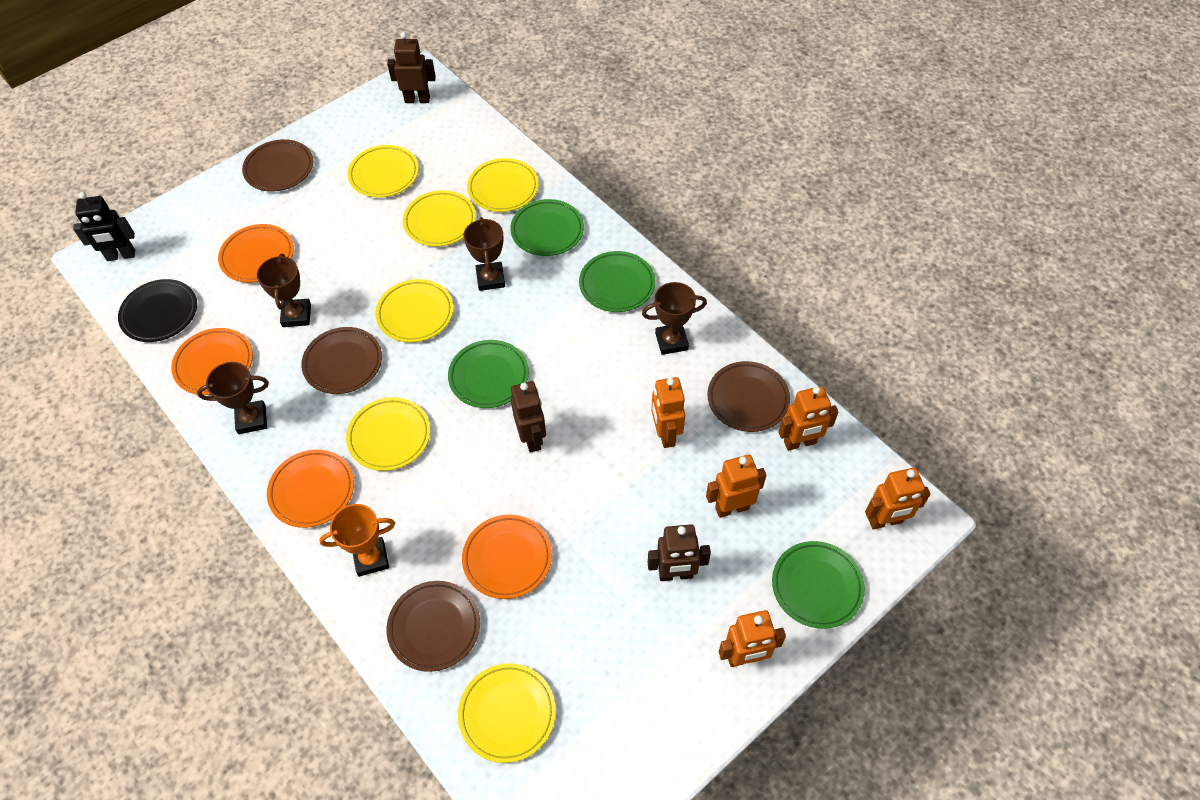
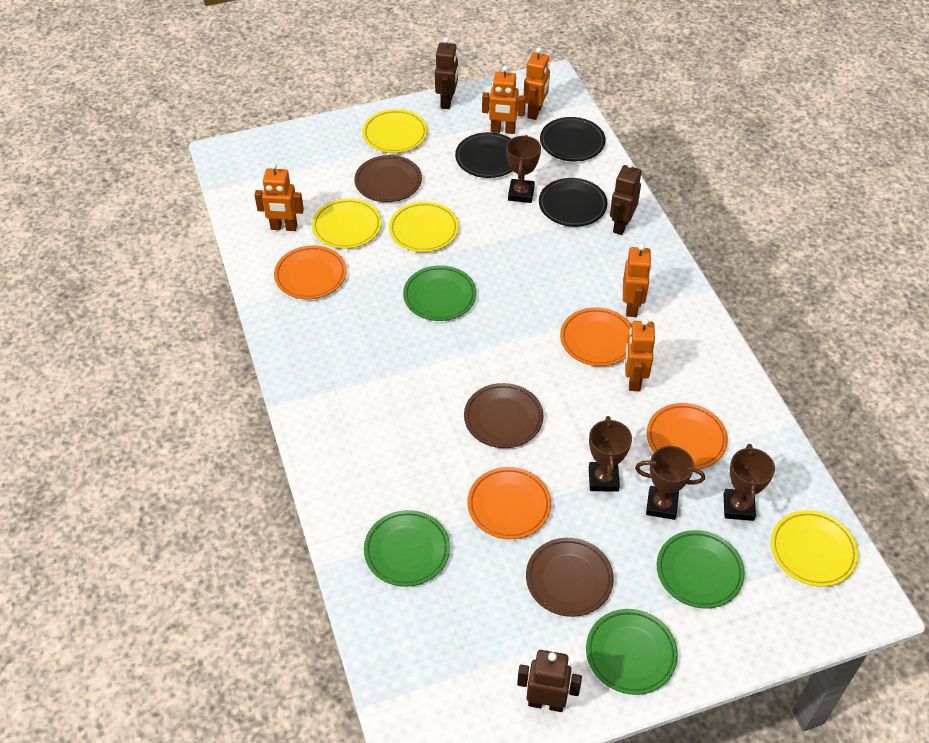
black plate: 1 -> 3
black robot: 1 -> 0
brown plate: 4 -> 3
orange trophy: 1 -> 0
yellow plate: 6 -> 4

